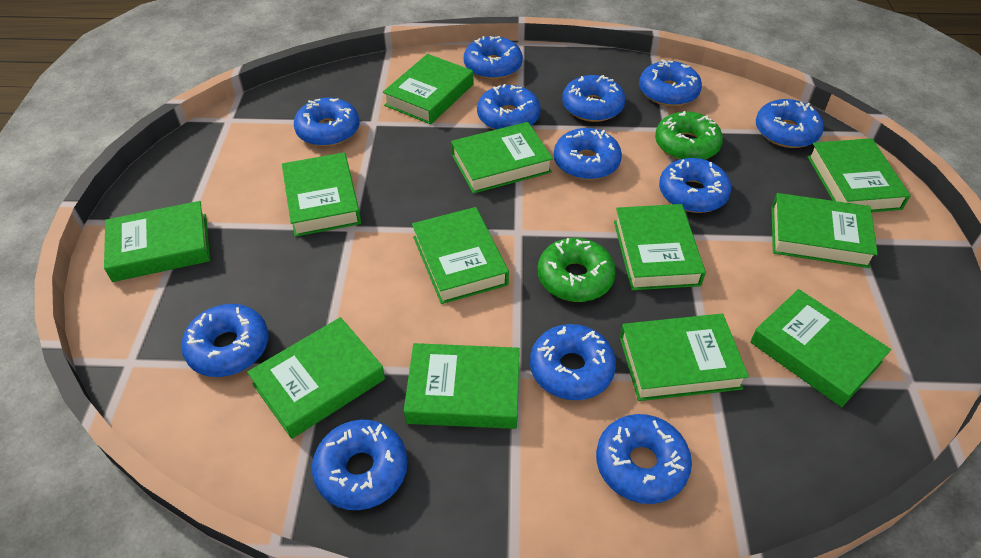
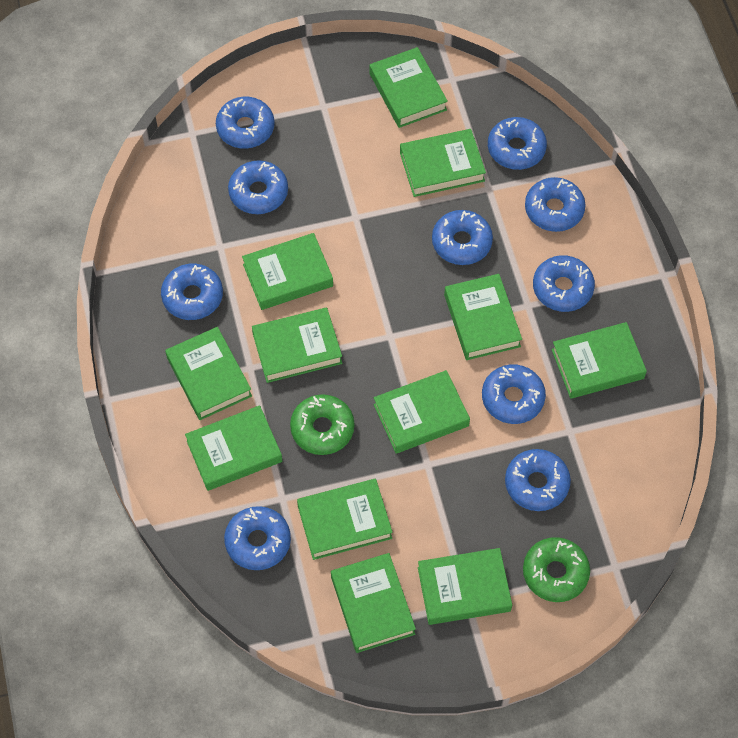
blue donut: 12 -> 10

